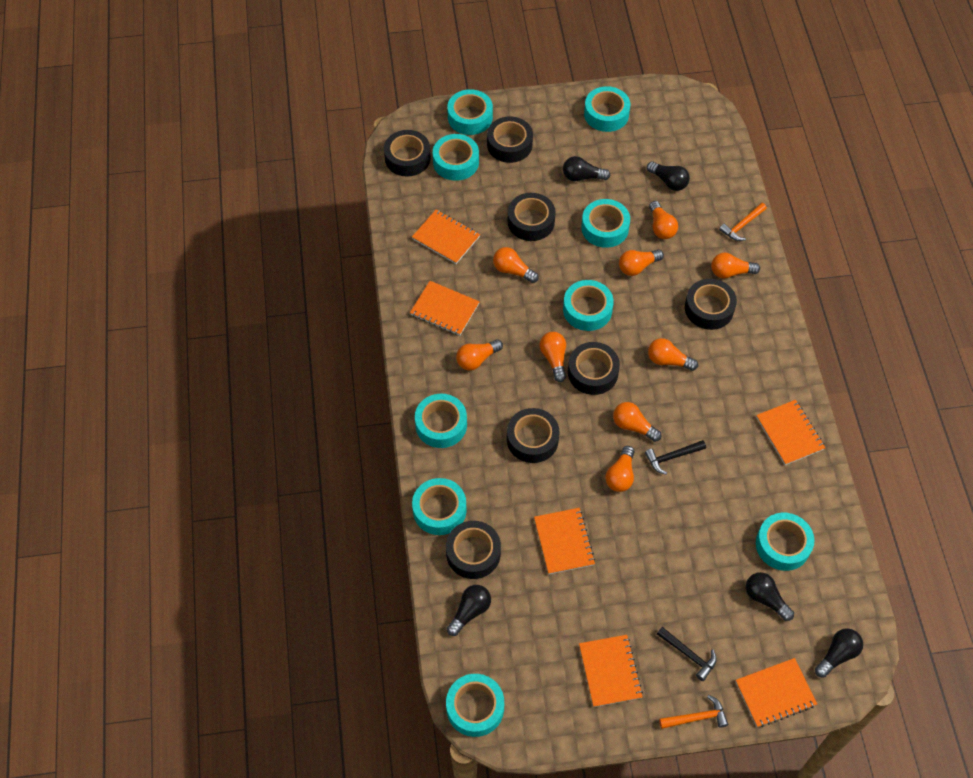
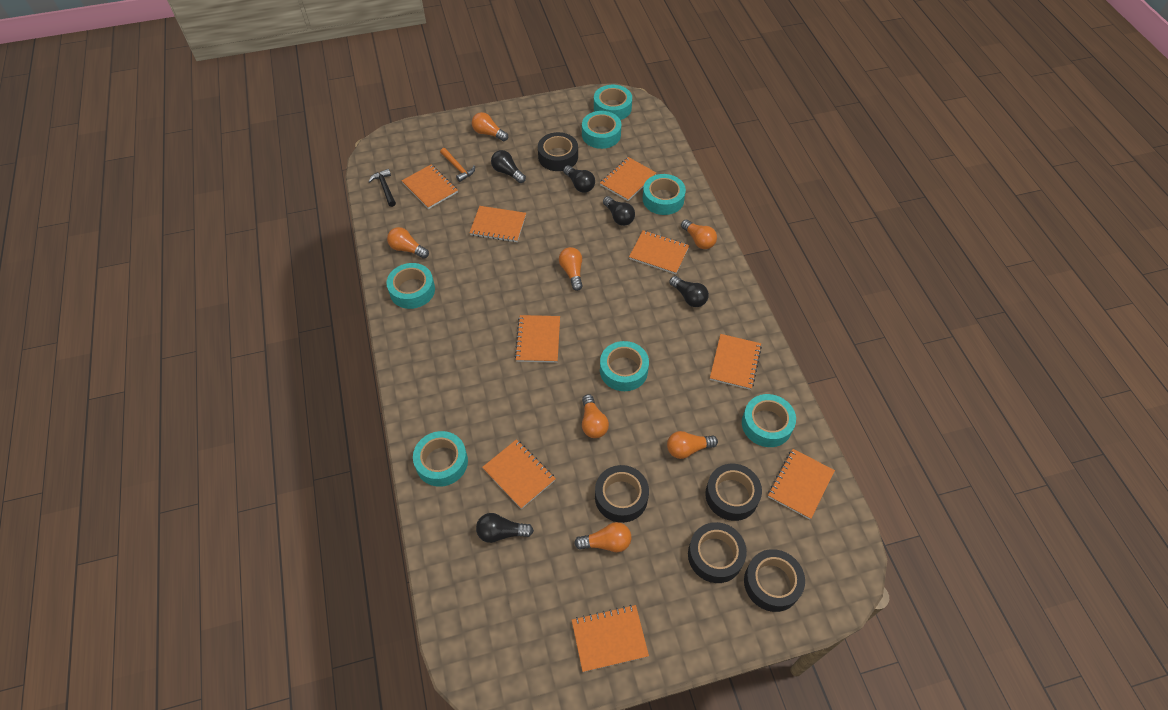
black hammer: 2 -> 1
black tape: 7 -> 5
orange hammer: 2 -> 1
orange light bulb: 9 -> 7
orange notebook: 6 -> 9
turquoise tape: 9 -> 7

